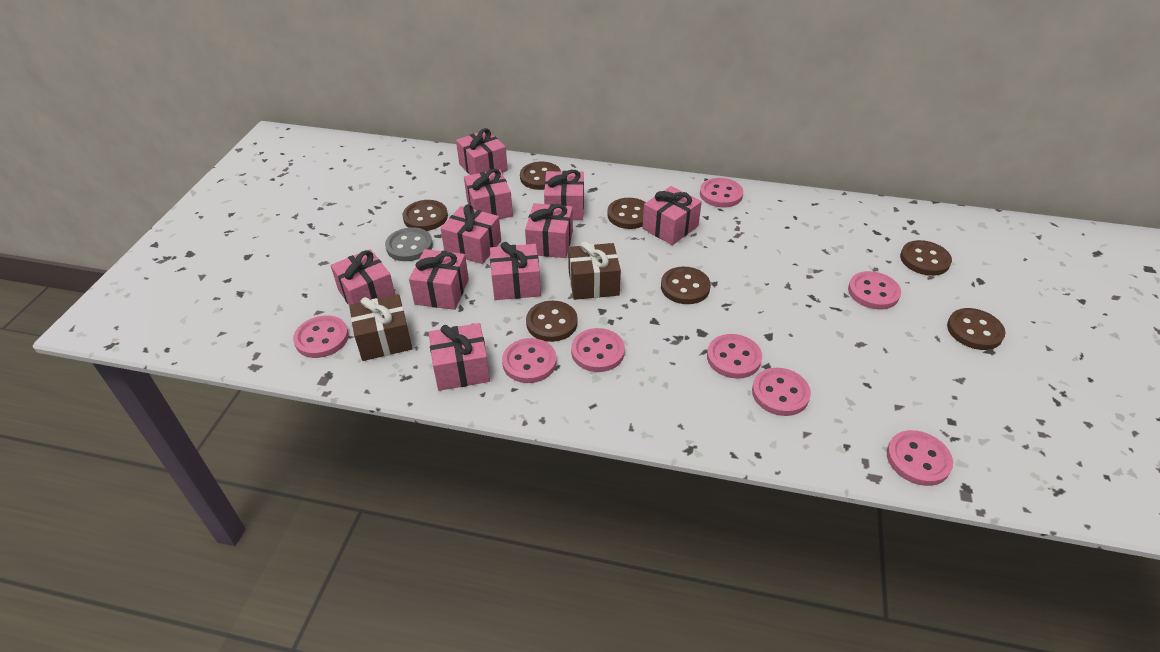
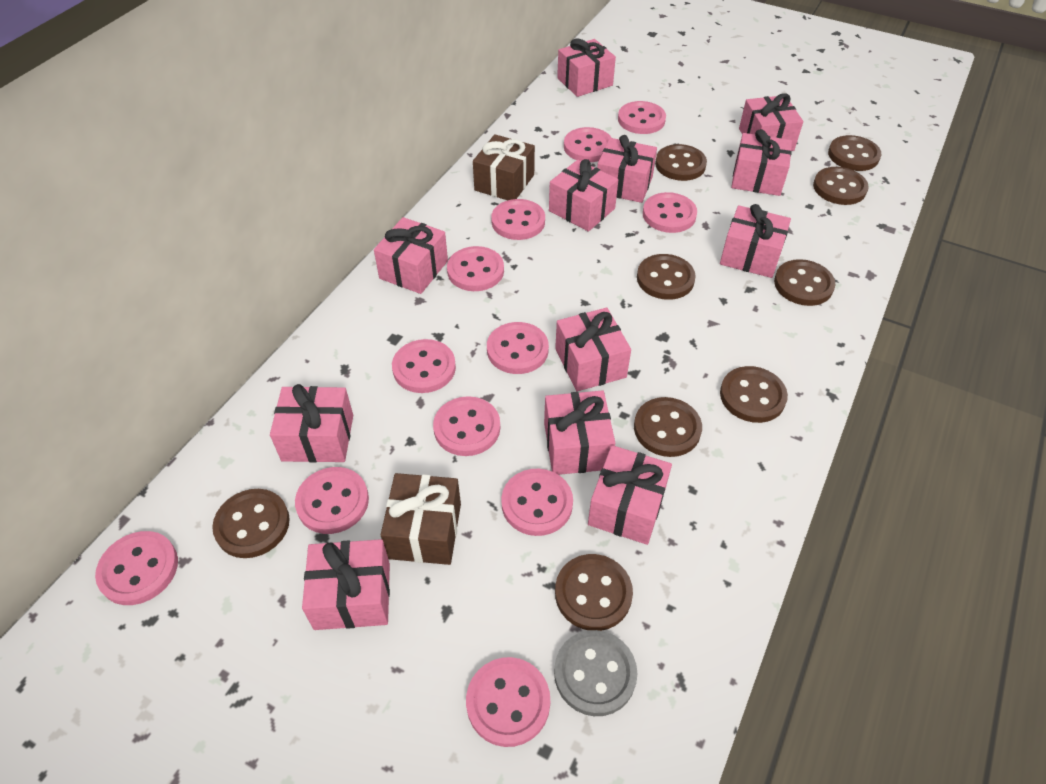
brown button: 7 -> 9
pink button: 8 -> 12
pink gift: 10 -> 12

